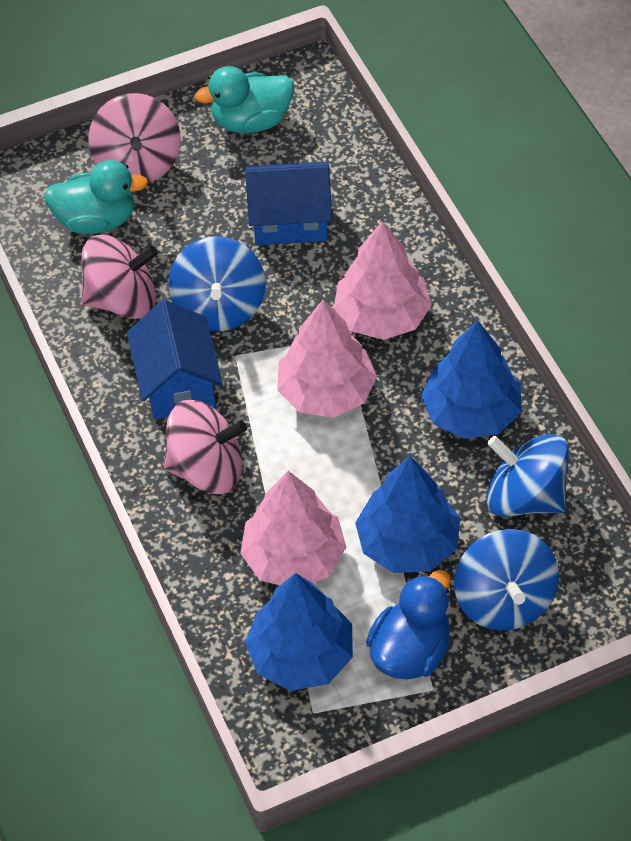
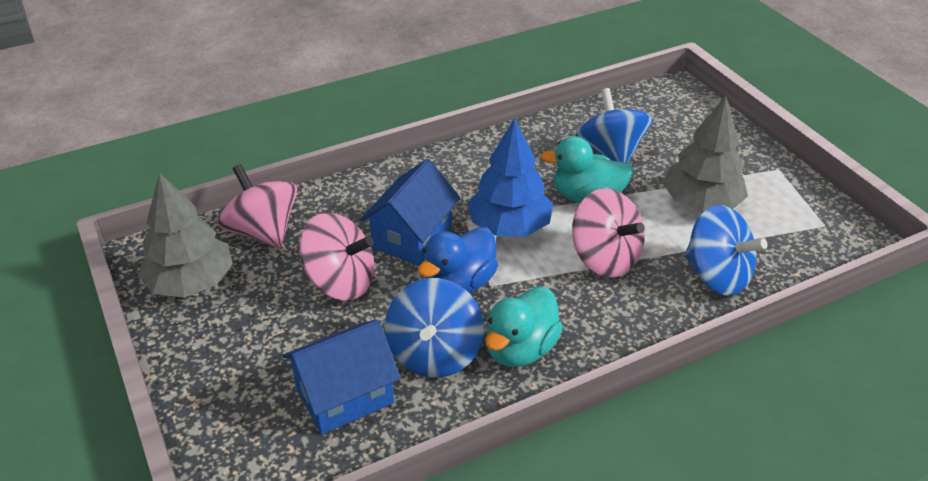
blue tree: 3 -> 1
grey tree: 0 -> 2
pink tree: 3 -> 0

